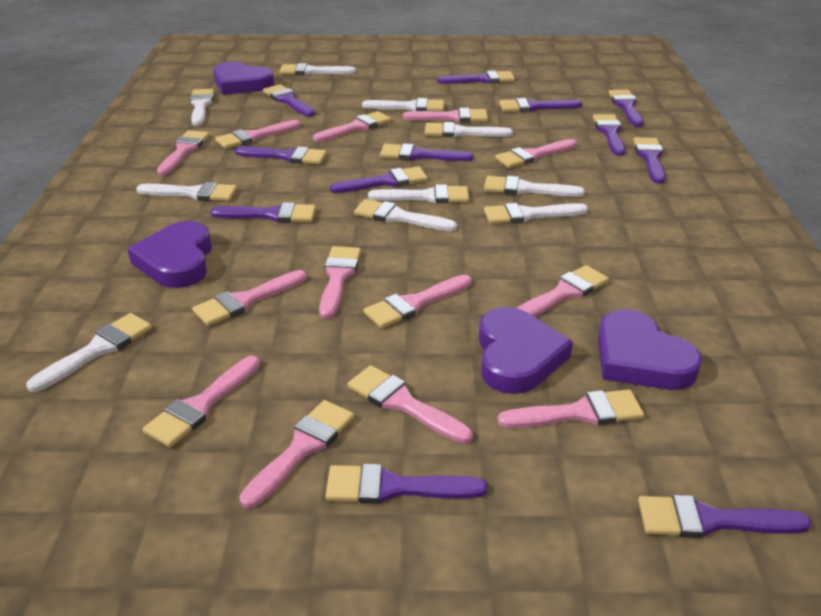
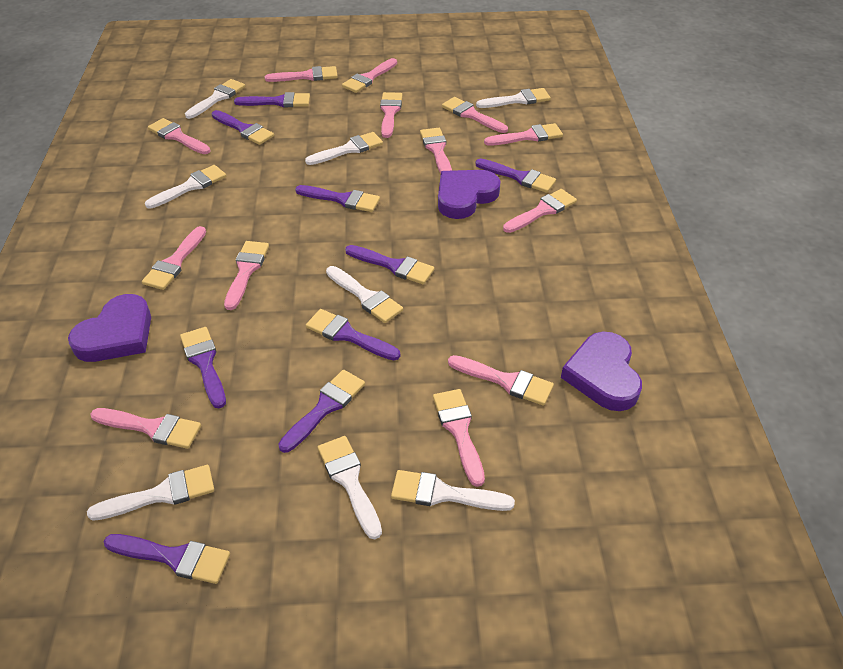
purple brush: 12 -> 9
purple heart: 4 -> 3
white brush: 10 -> 8

